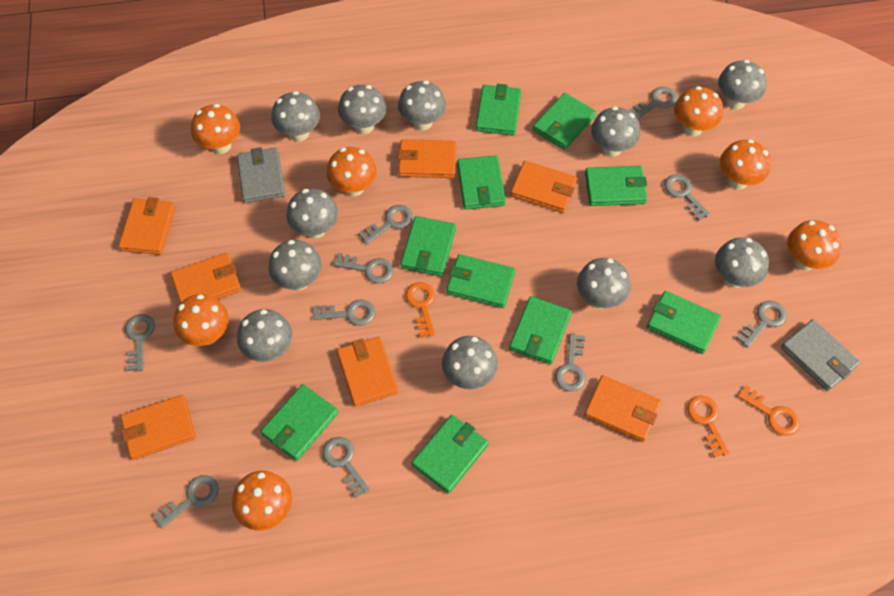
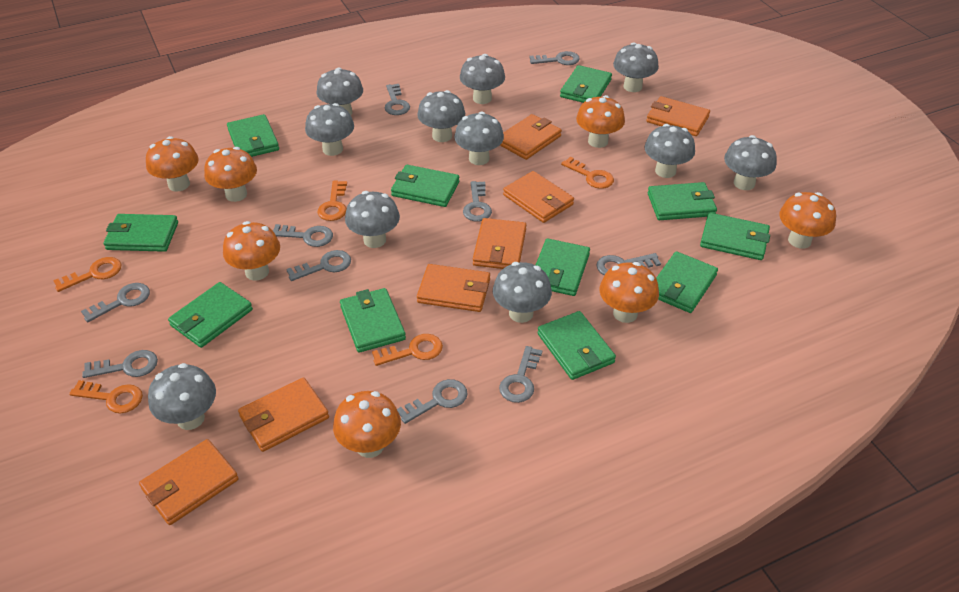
green wallet: 10 -> 11
grey wallet: 2 -> 0
orange key: 3 -> 5

